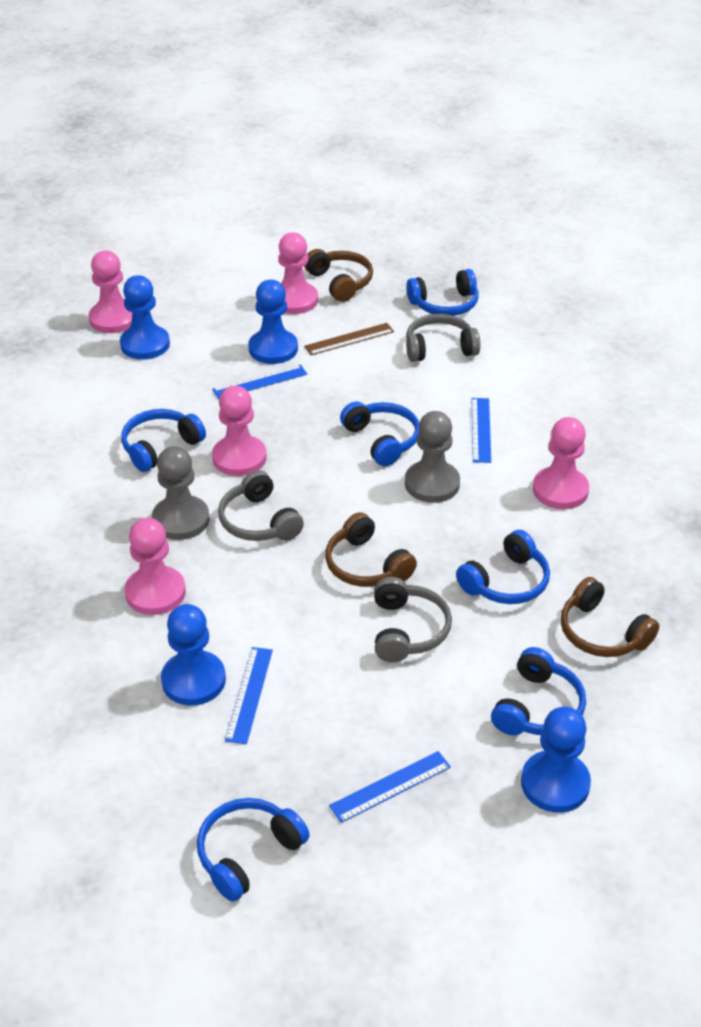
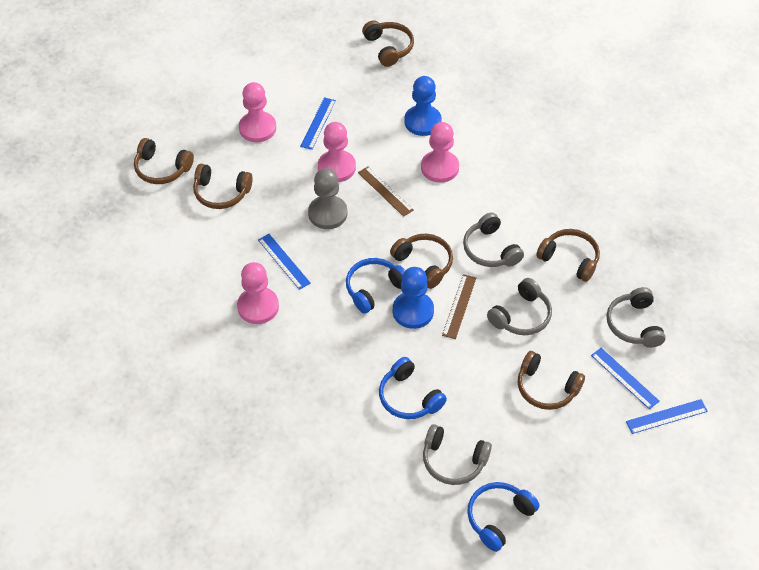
blue headphones: 6 -> 3
blue pawn: 4 -> 2
brown headphones: 3 -> 6
brown ruler: 1 -> 2
grey headphones: 3 -> 4
grey pawn: 2 -> 1
pink pawn: 5 -> 4

